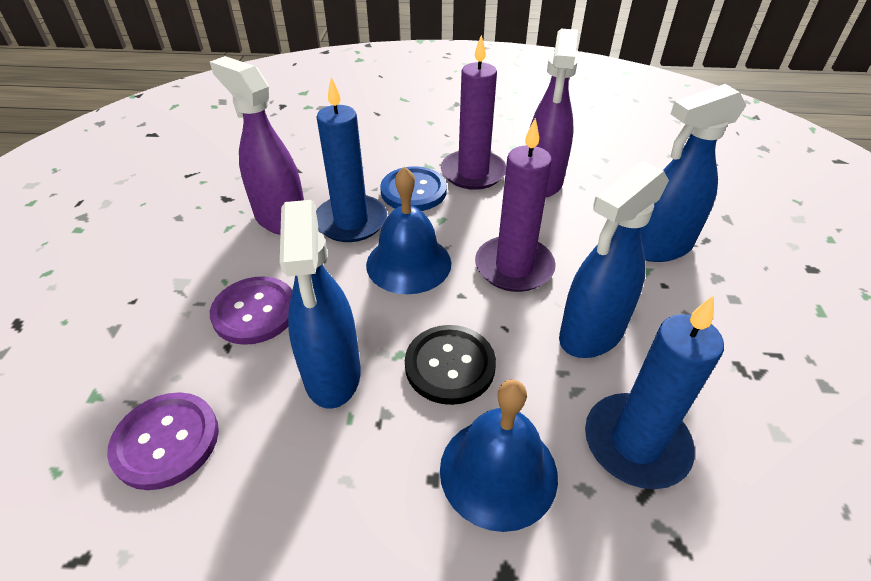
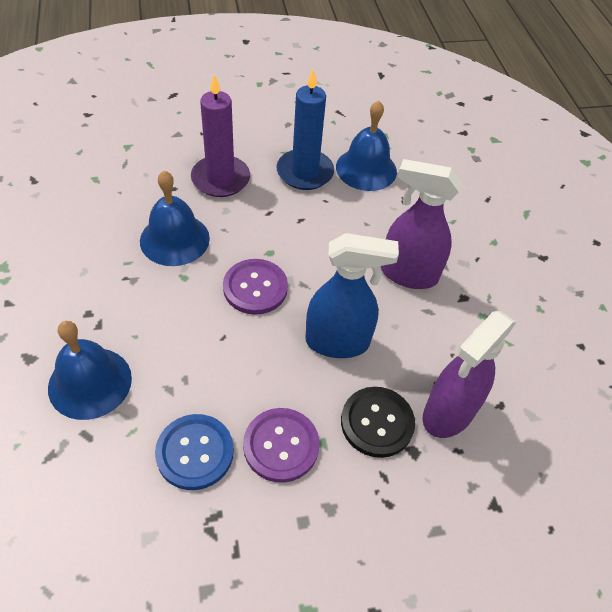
blue bell: 2 -> 3
blue candle: 2 -> 1
blue spray bottle: 3 -> 1
purple candle: 2 -> 1

